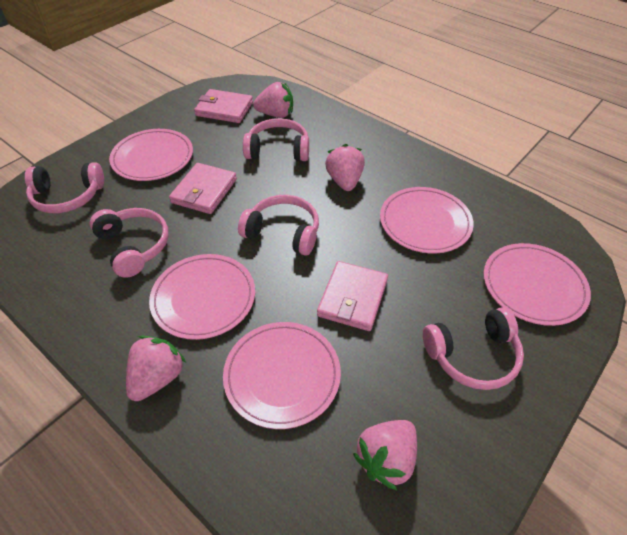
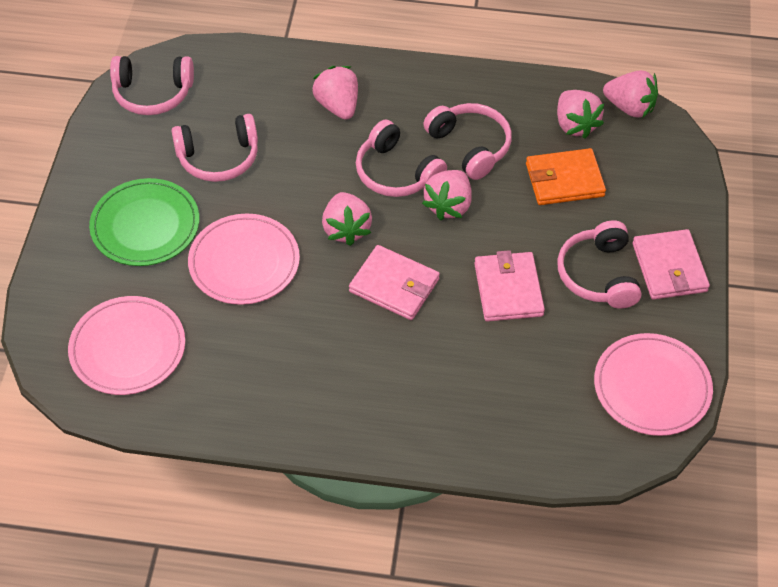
green plate: 0 -> 1
orange wallet: 0 -> 1
pink plate: 5 -> 3
pink strawberry: 4 -> 5

